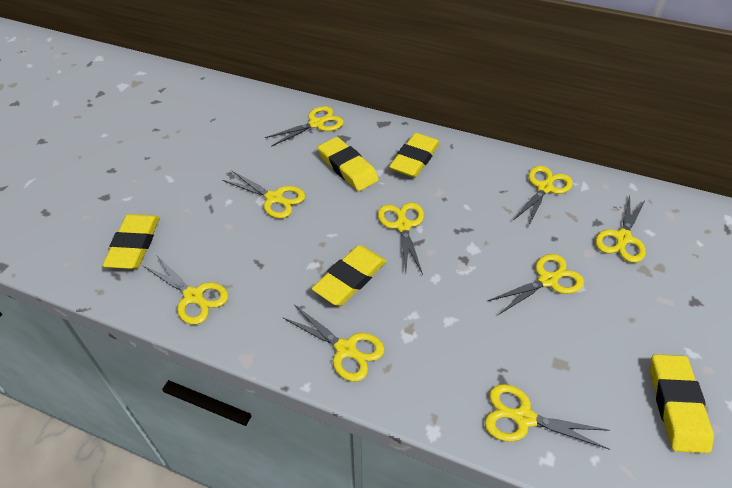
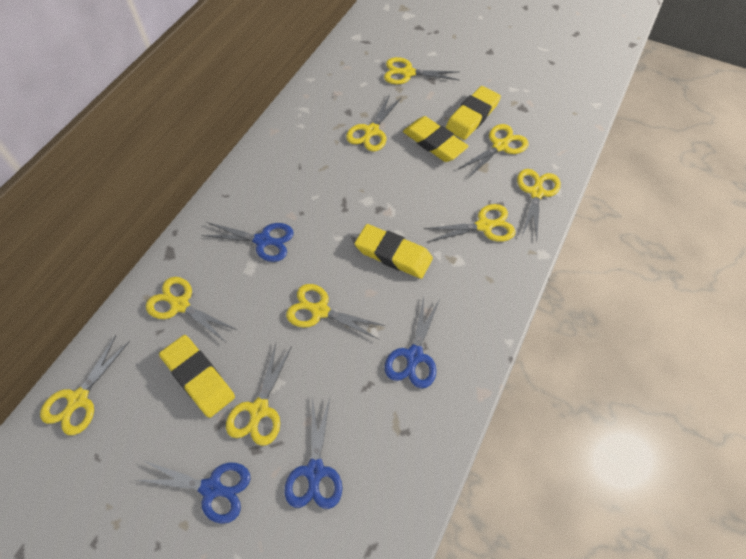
blue scissors: 0 -> 4
yellow eraser: 5 -> 4

